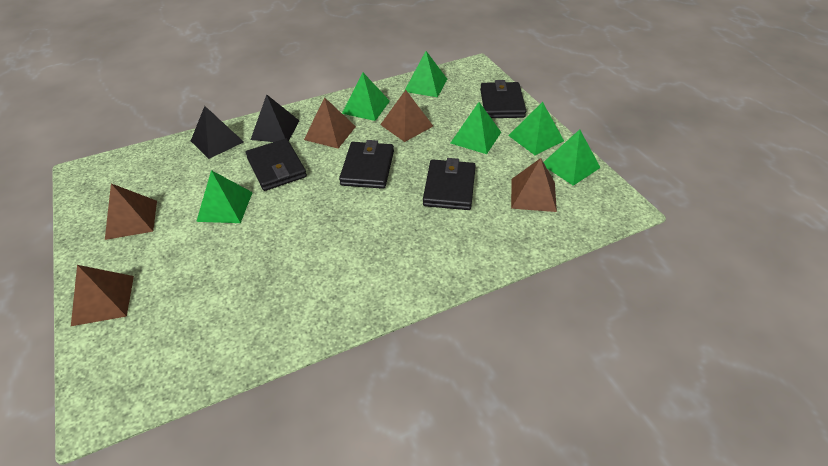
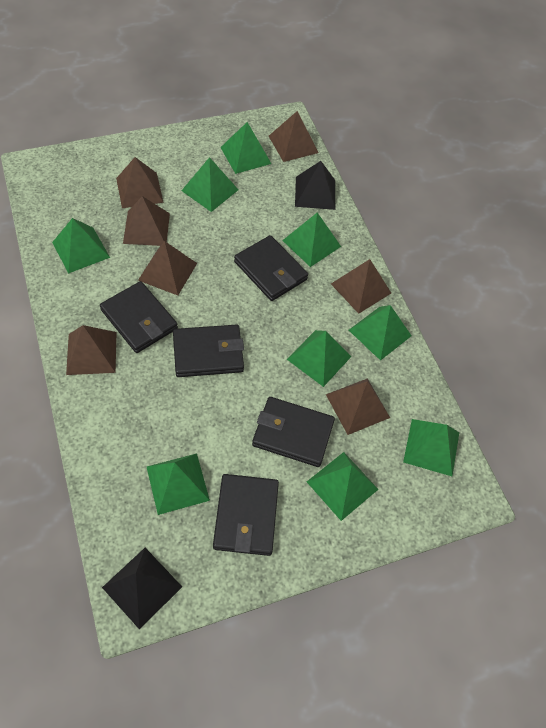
black wallet: 4 -> 5
brown pyramid: 5 -> 7
green pyramid: 6 -> 9

